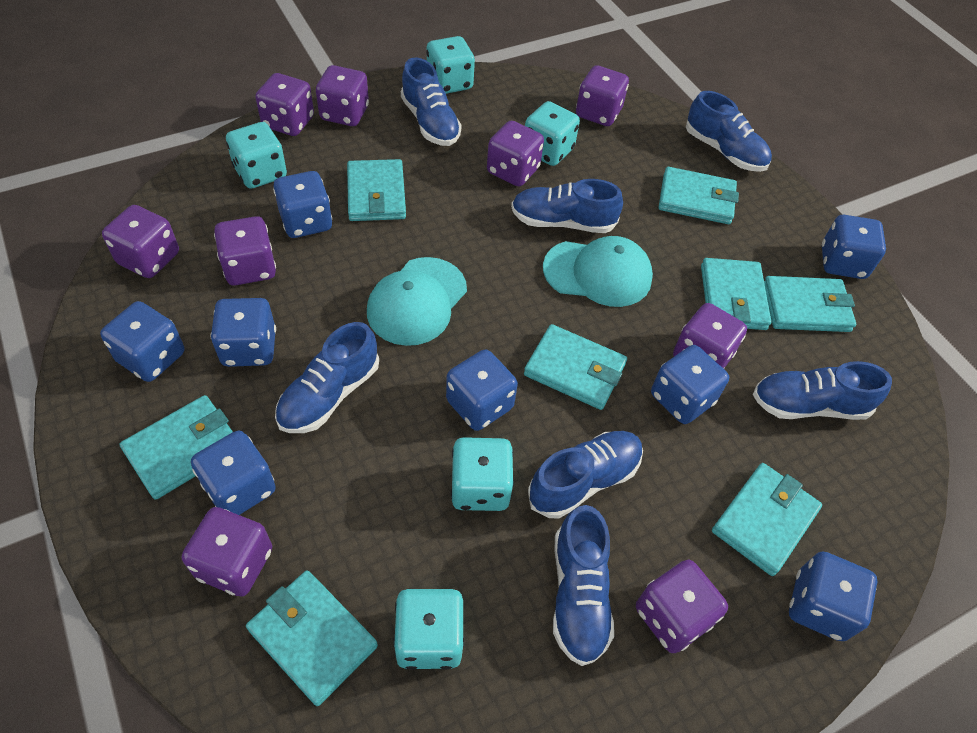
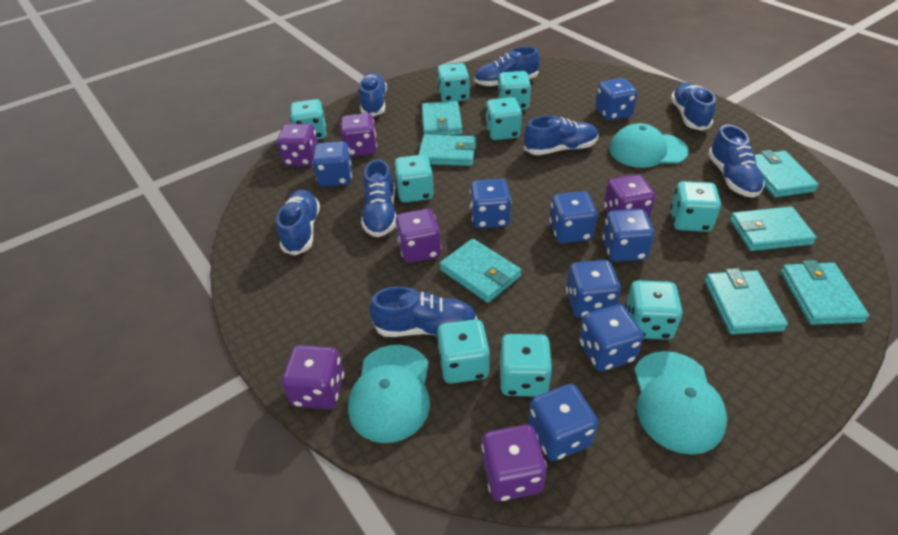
blue shoe: 7 -> 8
purple dice: 9 -> 6
turquoise cap: 2 -> 3
turquoise dice: 5 -> 9
turquoise wallet: 8 -> 7

